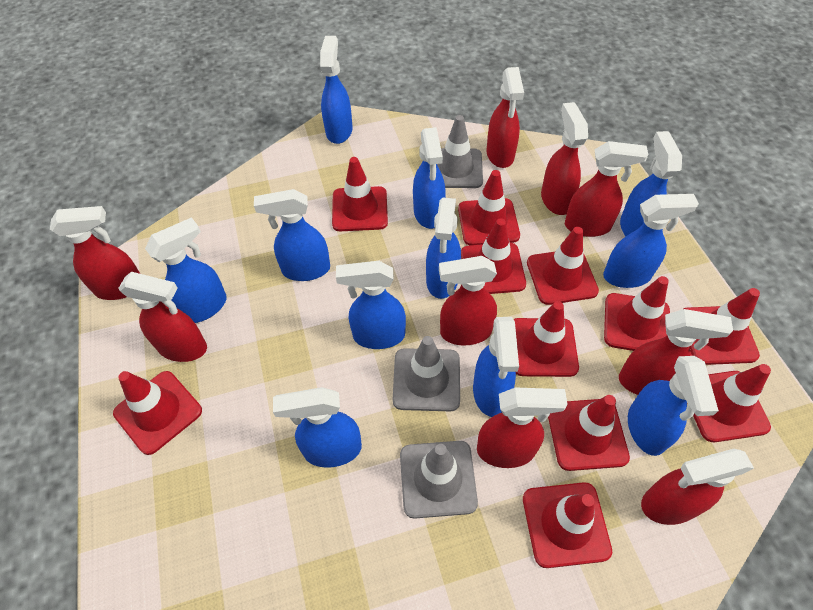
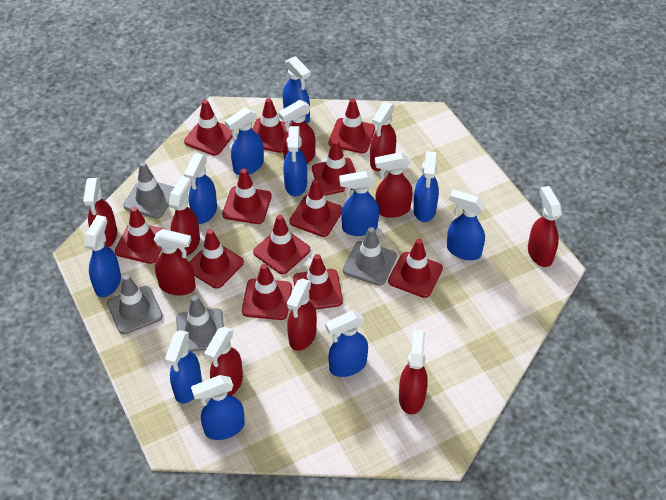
grey traffic cone: 3 -> 4
red spray bottle: 9 -> 10
red traffic cone: 11 -> 12

